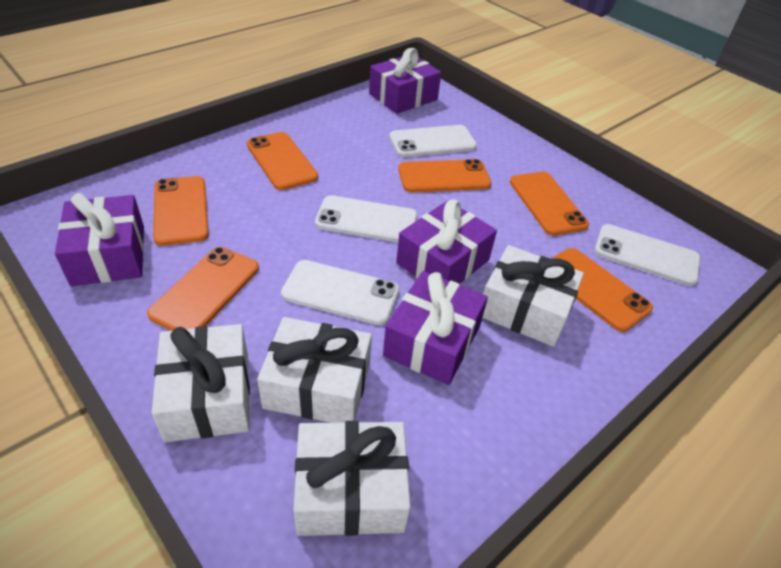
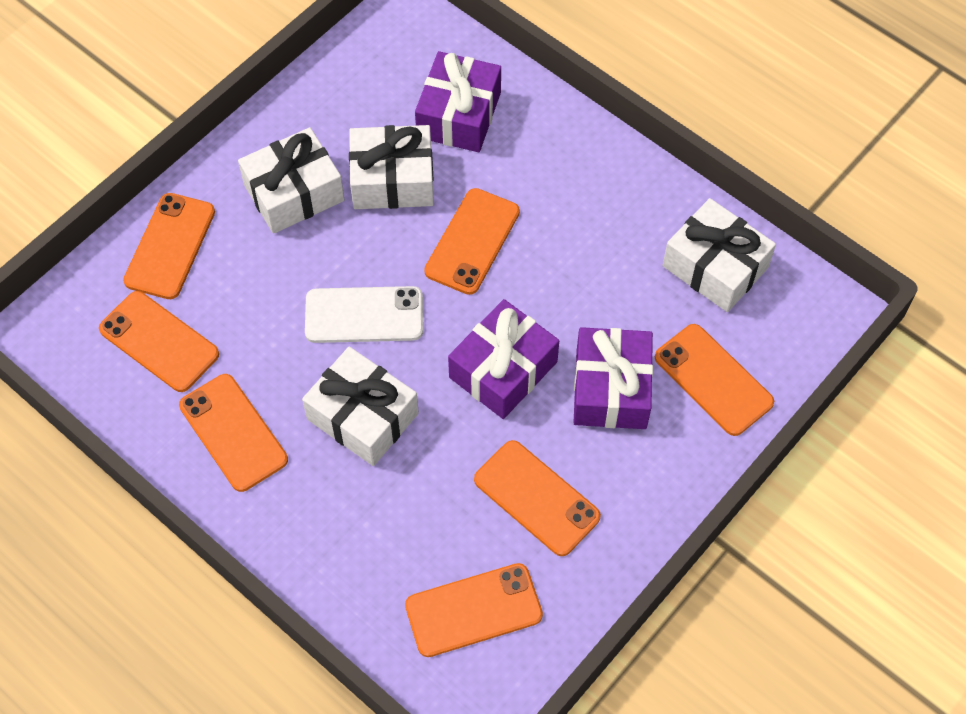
orange phone: 6 -> 7
purple gift: 4 -> 3
white phone: 4 -> 1

